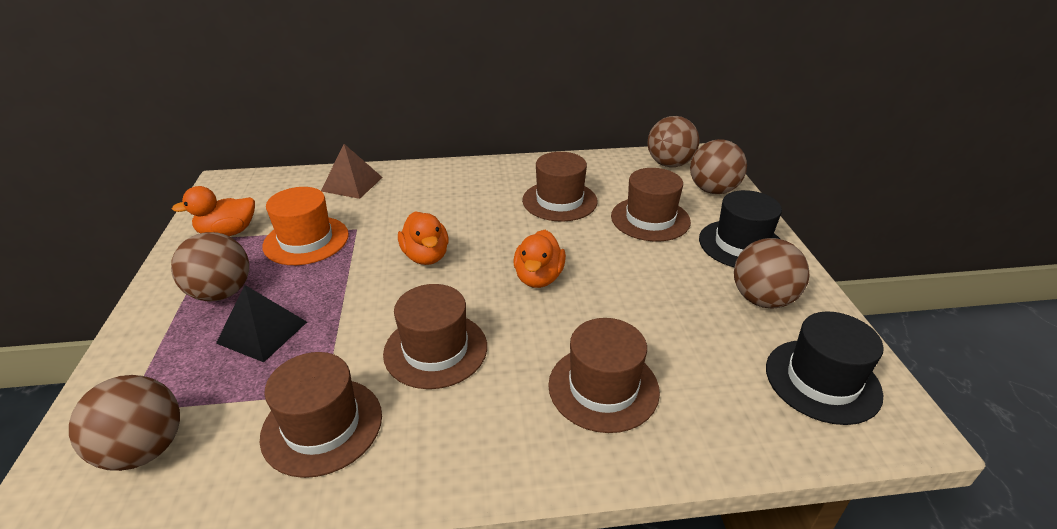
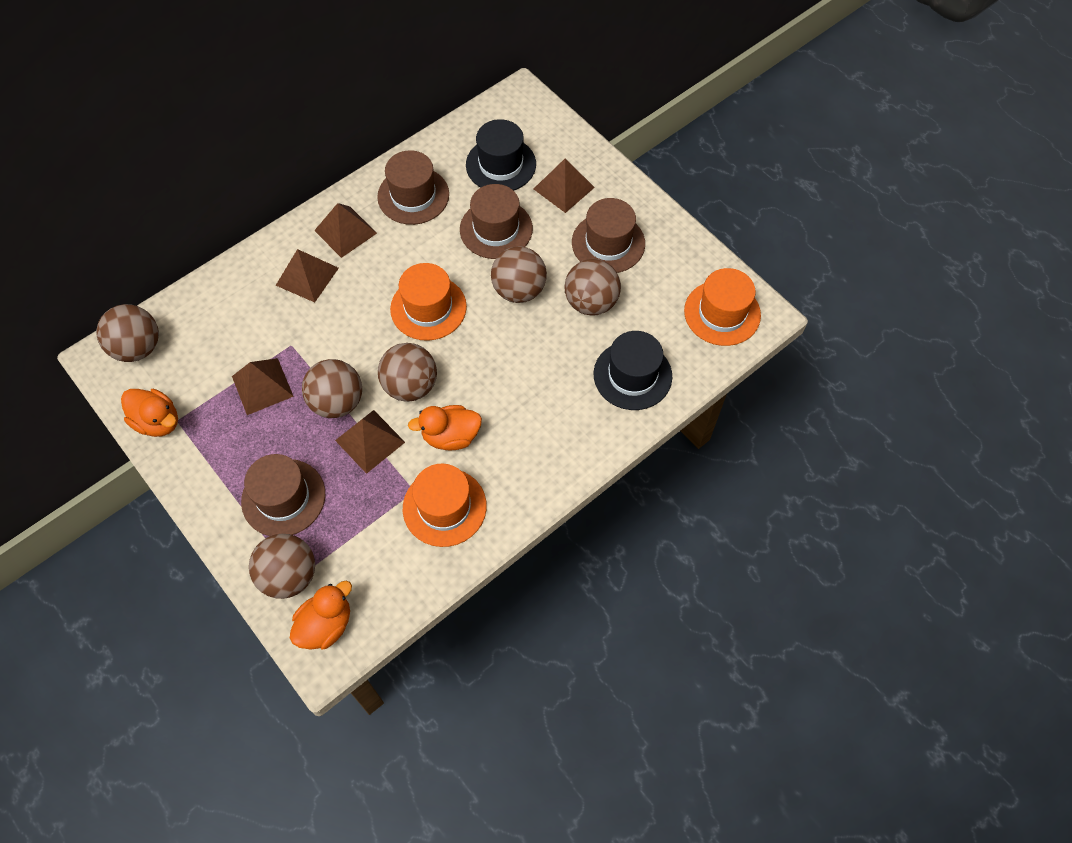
black pyramid: 1 -> 0
brown ball: 5 -> 6
brown hat: 5 -> 4
brown pyramid: 1 -> 5
orange hat: 1 -> 3

